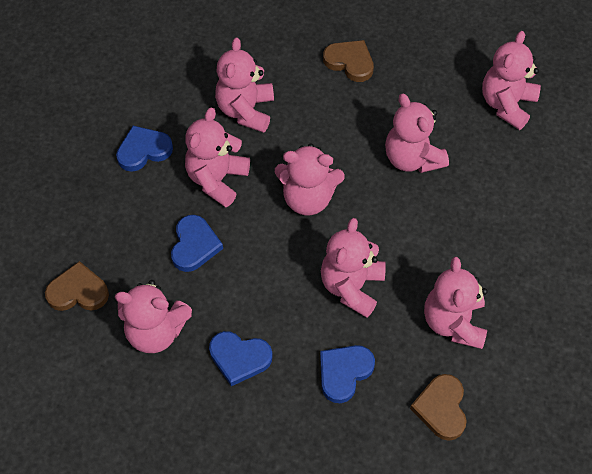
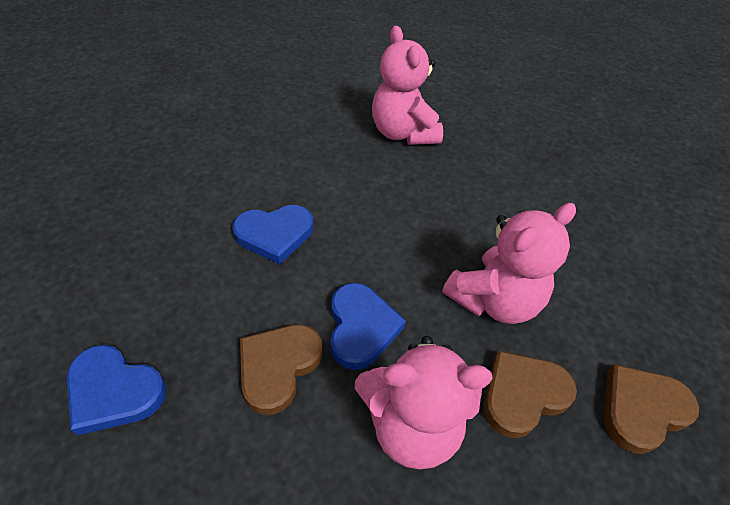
blue heart: 4 -> 3
pink teddy bear: 8 -> 3

